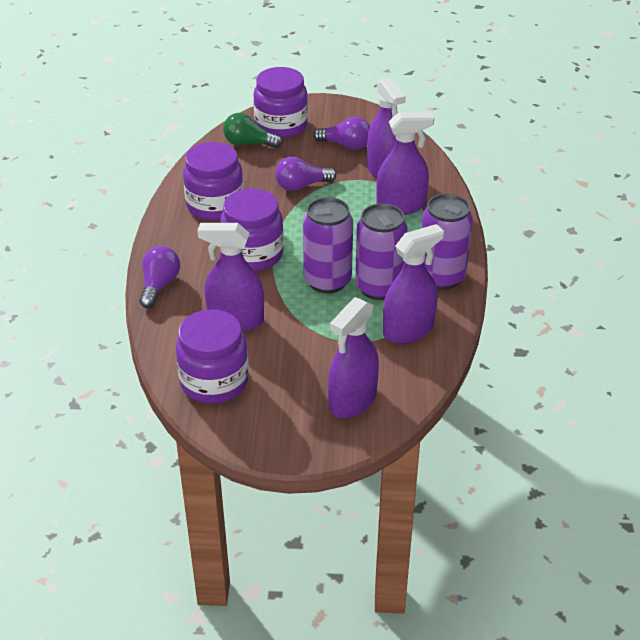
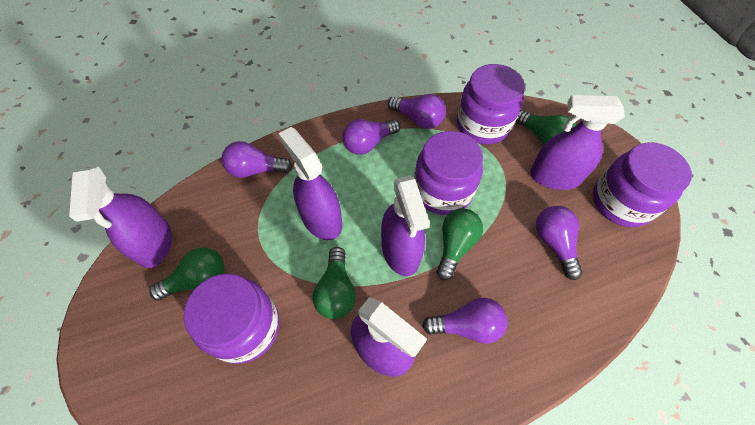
green light bulb: 1 -> 4
purple can: 3 -> 0
purple light bulb: 3 -> 5

